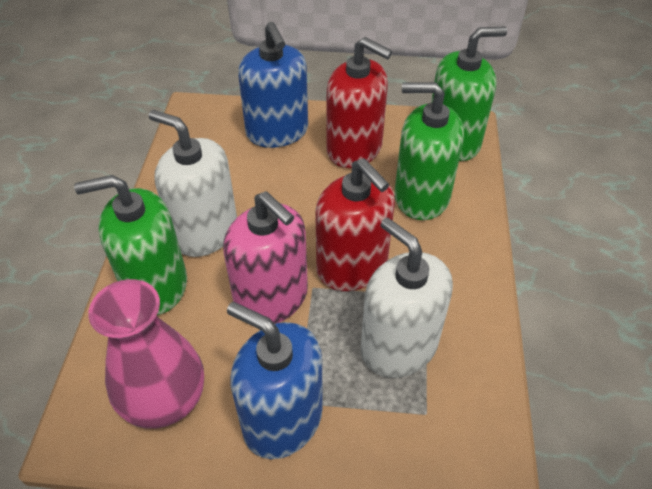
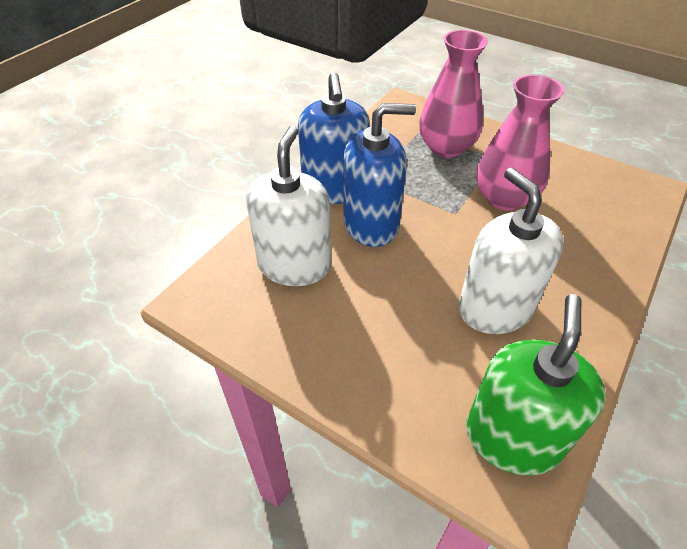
green soap dispenser: 3 -> 1
pink soap dispenser: 1 -> 0
pink vase: 1 -> 2
red soap dispenser: 2 -> 0

